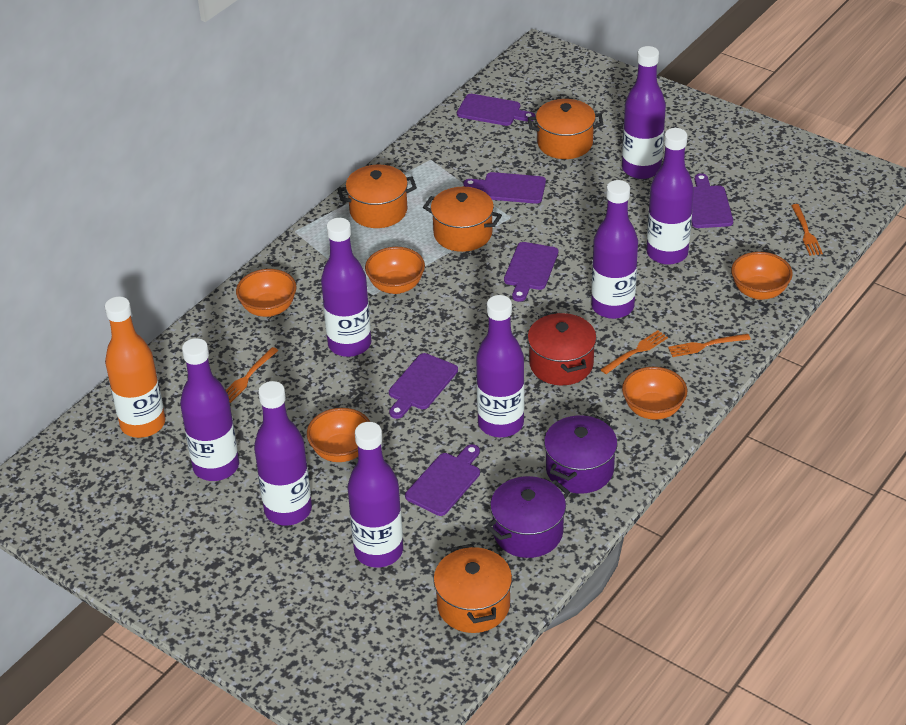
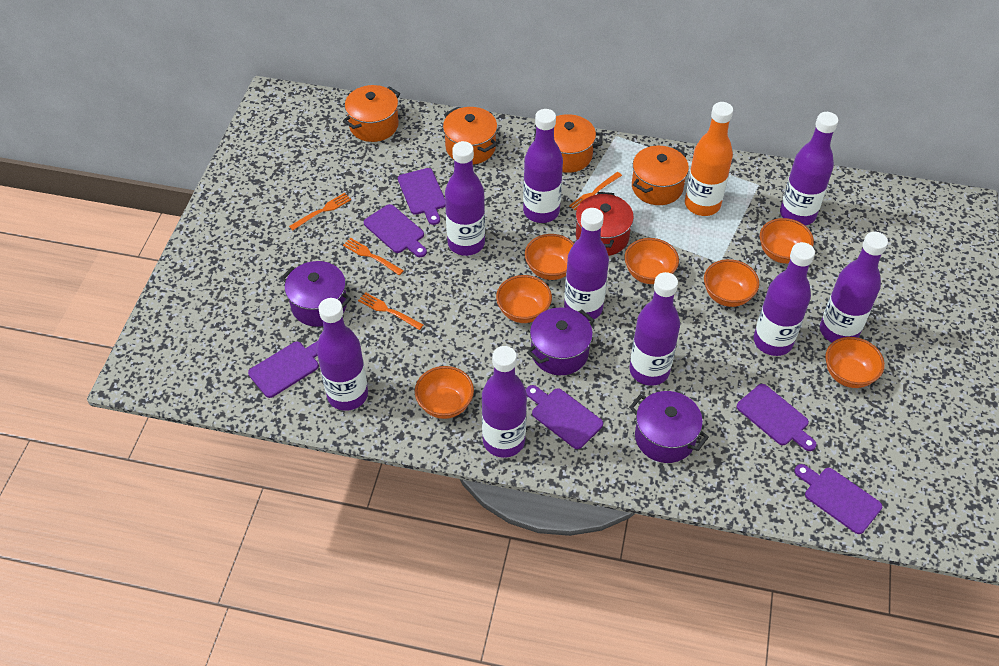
orange bowl: 5 -> 7
purple bottle: 8 -> 9
purple pot: 2 -> 3

